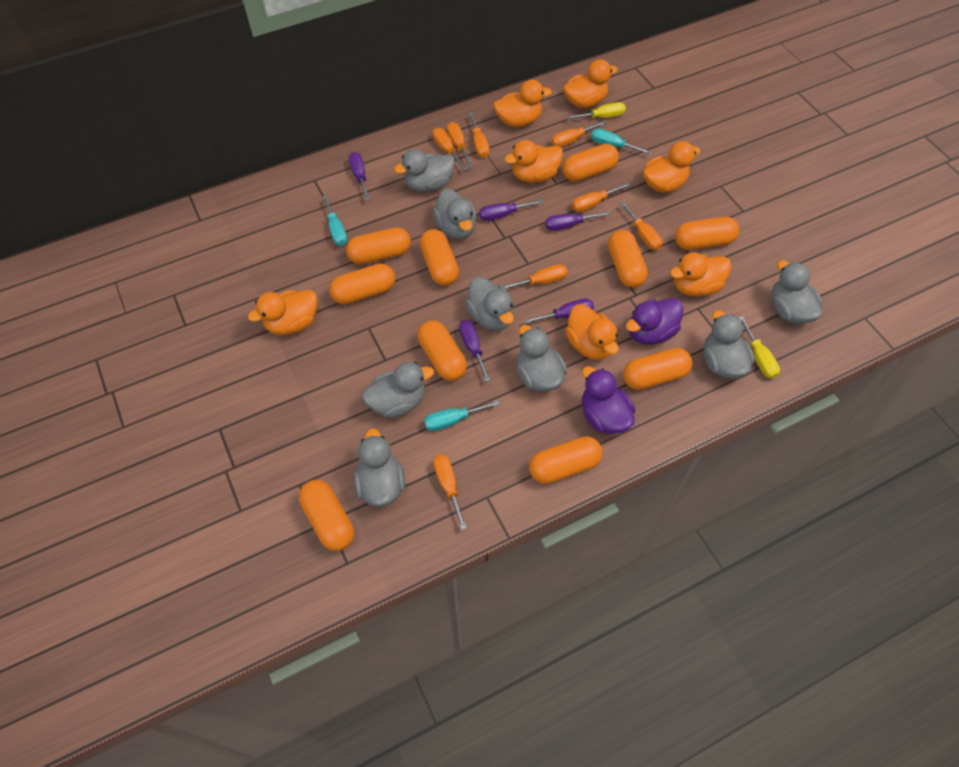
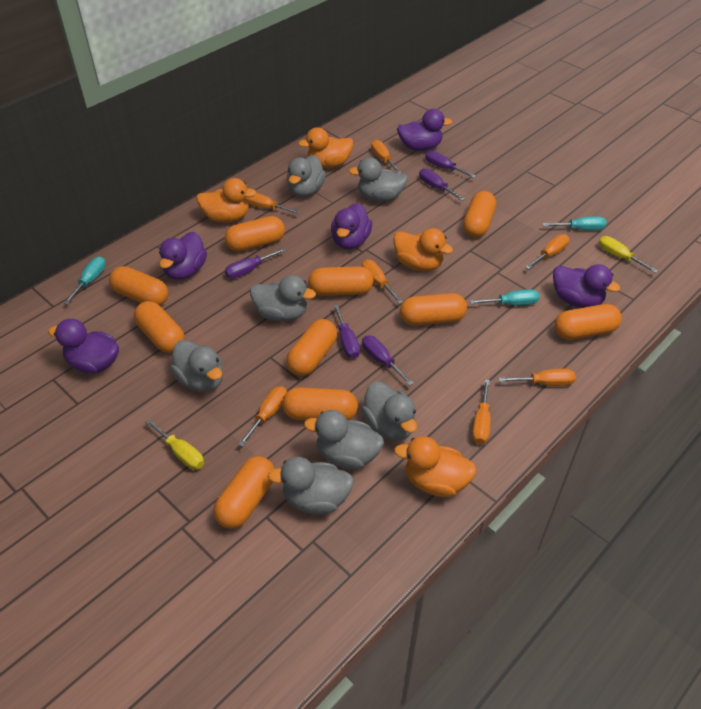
grey duck: 8 -> 7
orange duck: 7 -> 4
orange screwdriver: 8 -> 7
purple duck: 2 -> 5

